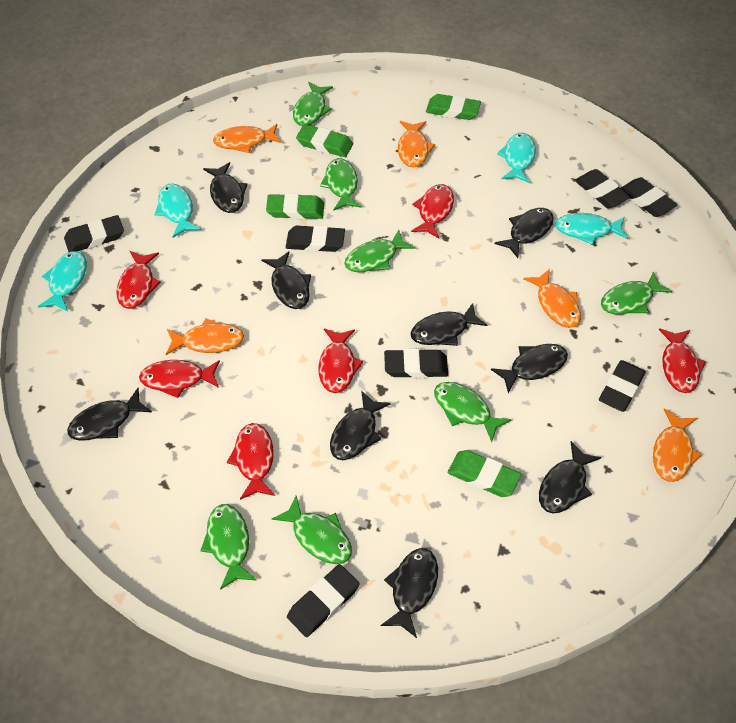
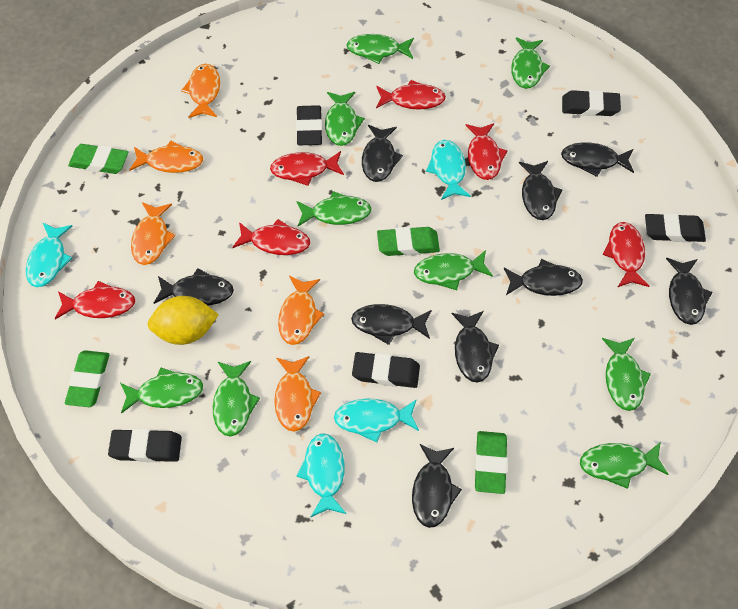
black eraser: 7 -> 5
green fish: 7 -> 9
yellow lemon: 0 -> 1

